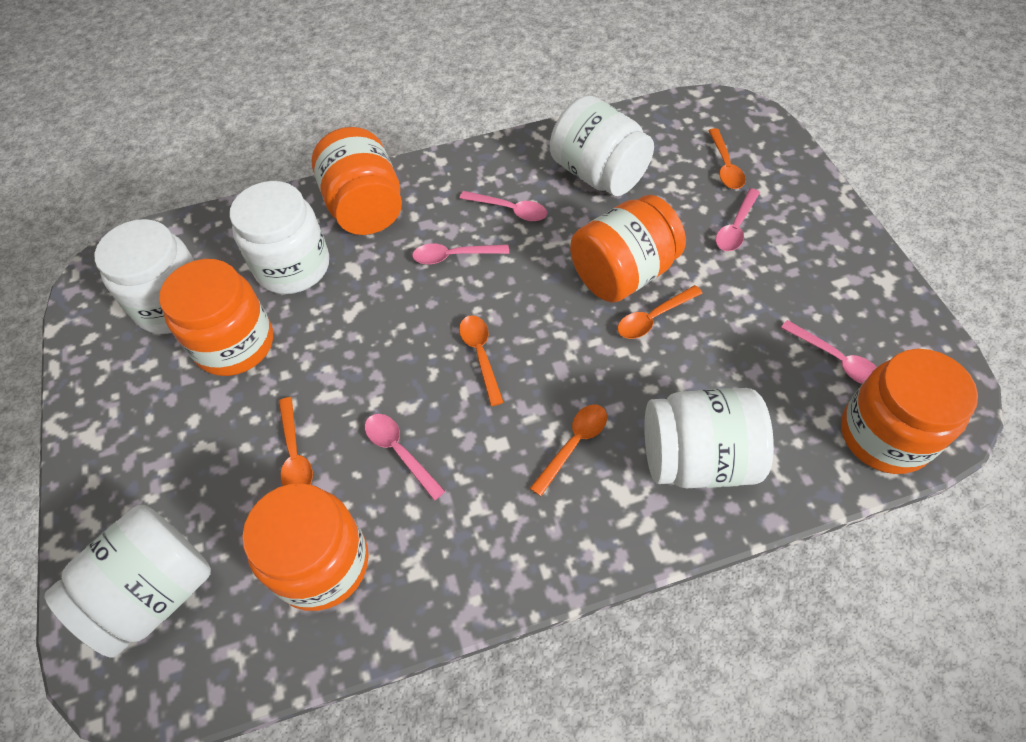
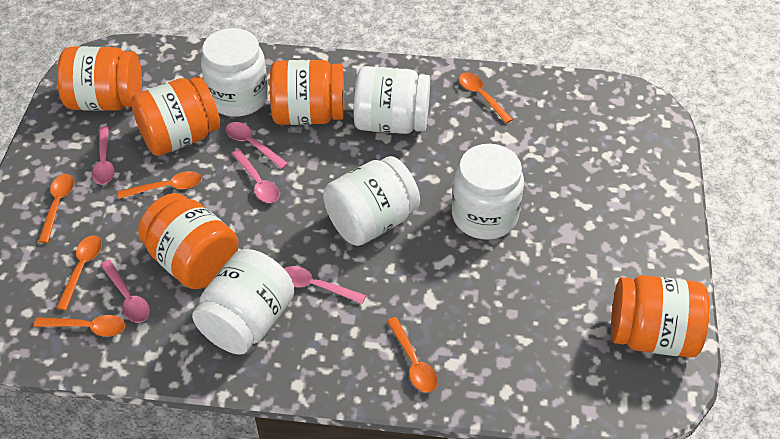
orange spoon: 5 -> 6

